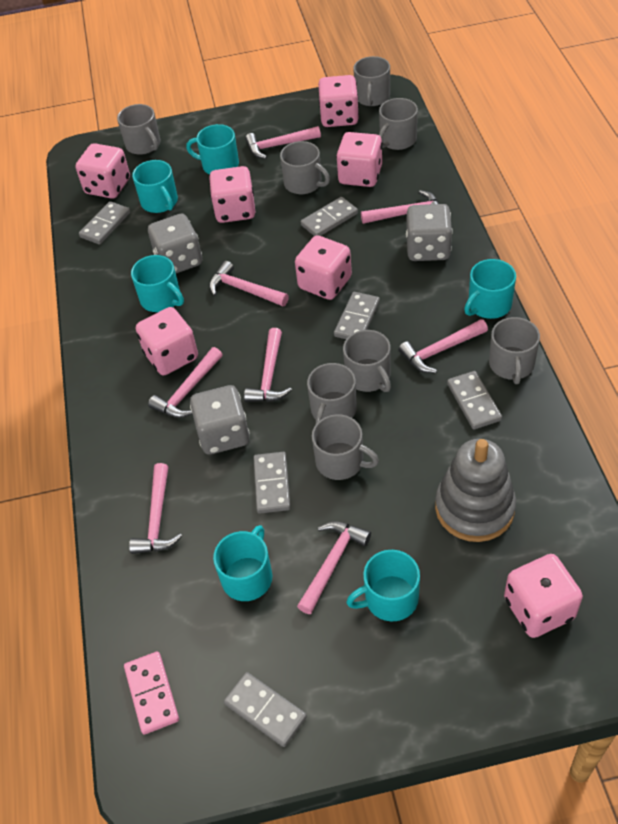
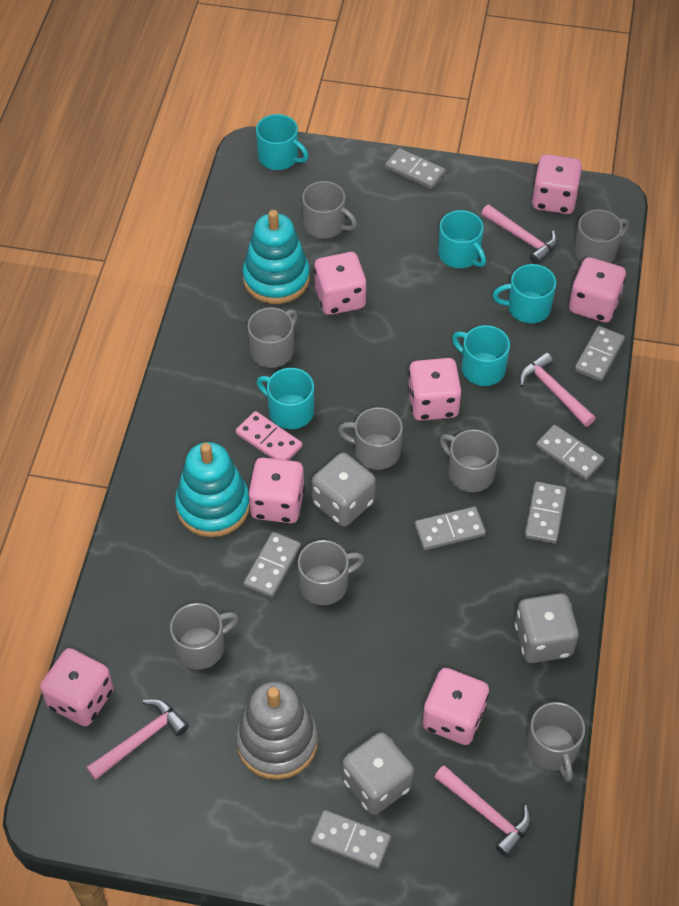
grey domino: 6 -> 7
pink hammer: 8 -> 4
turquoise mug: 6 -> 5
turquoise stacking toy: 0 -> 2

